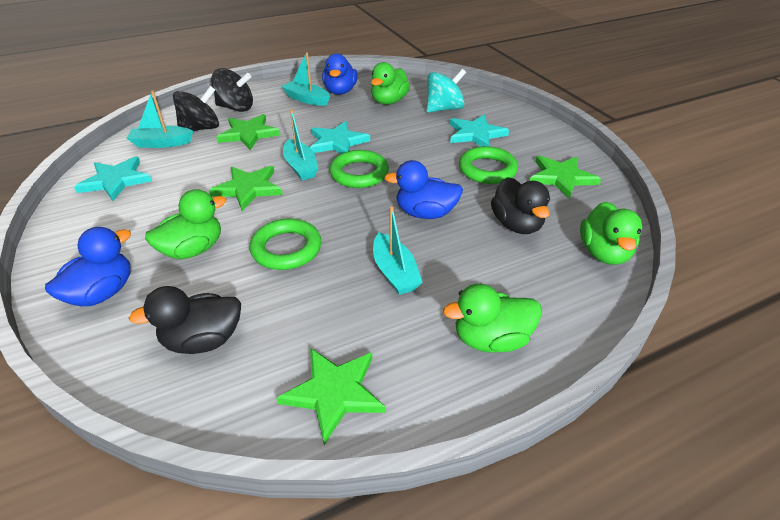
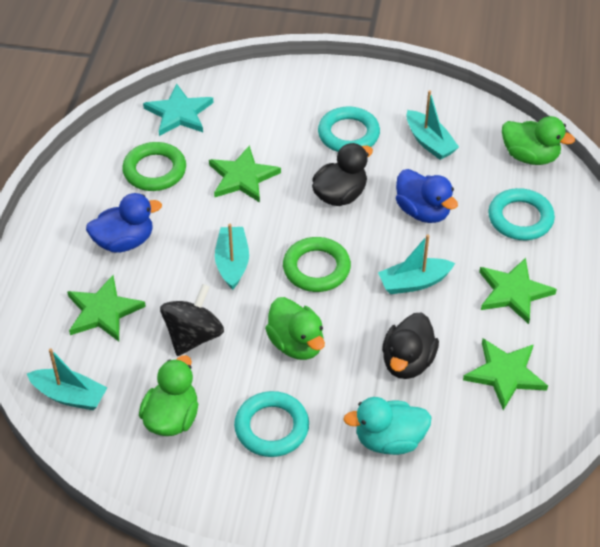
black spinning top: 2 -> 1
blue duck: 3 -> 2
green duck: 4 -> 3
green ring: 3 -> 2
turquoise duck: 0 -> 1
turquoise ring: 0 -> 3
turquoise spinning top: 1 -> 0
turquoise star: 3 -> 1

